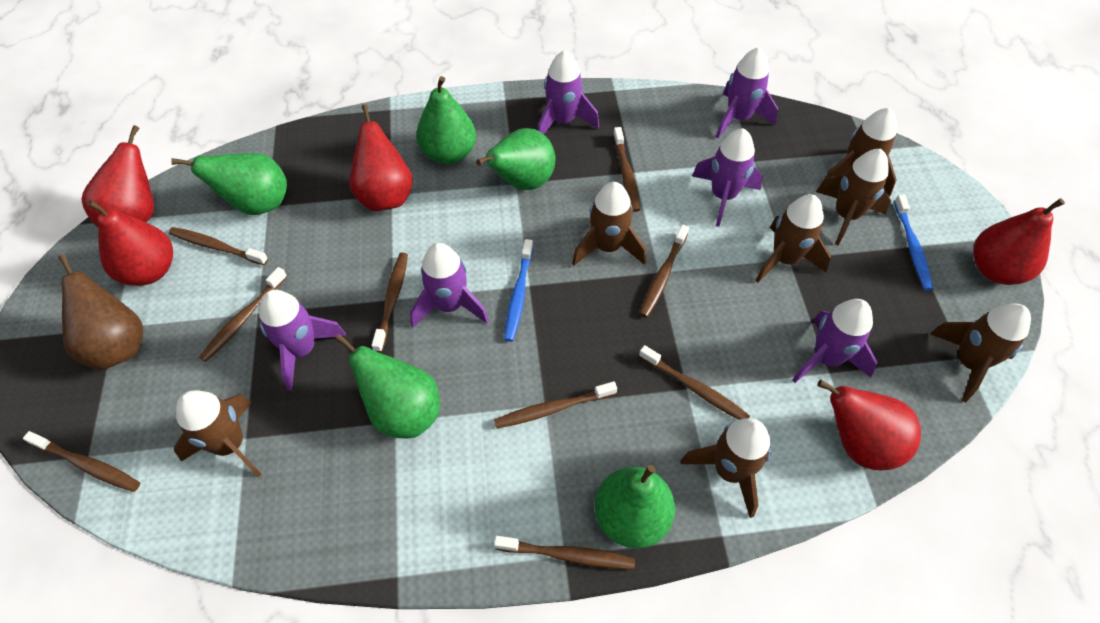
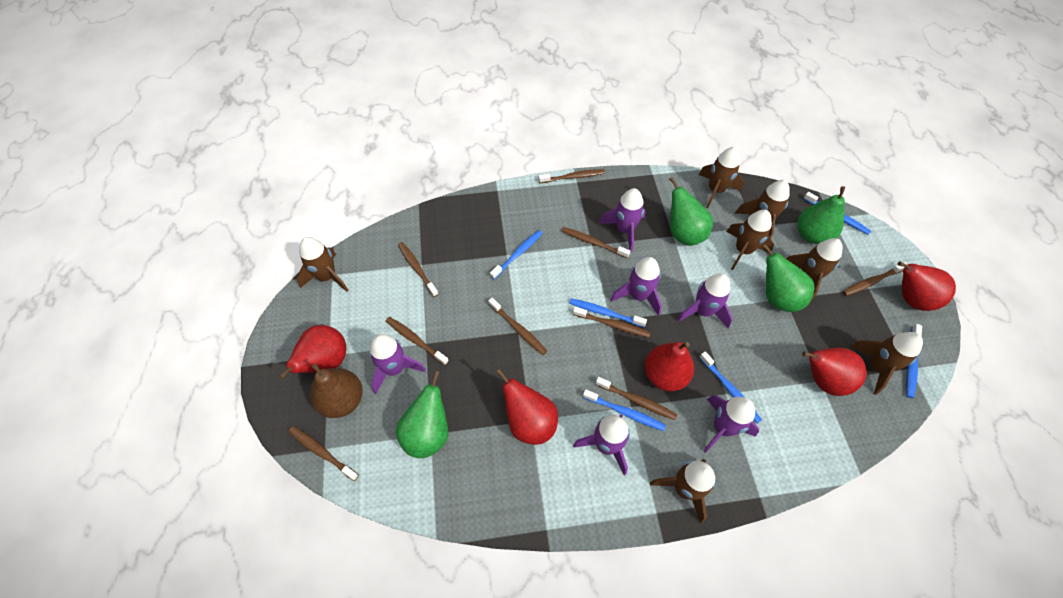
blue toothbrush: 2 -> 6
green pear: 5 -> 4

